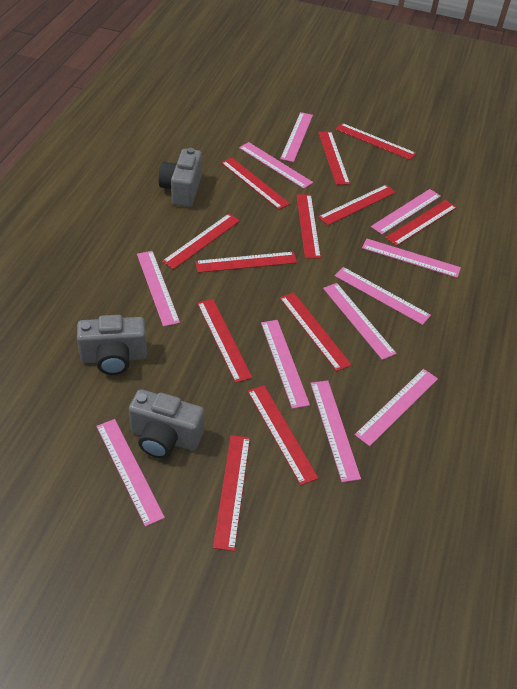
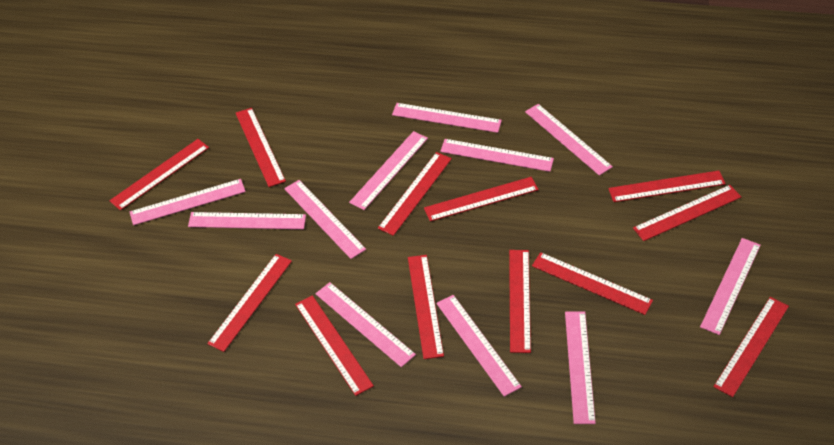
grey camera: 3 -> 0

